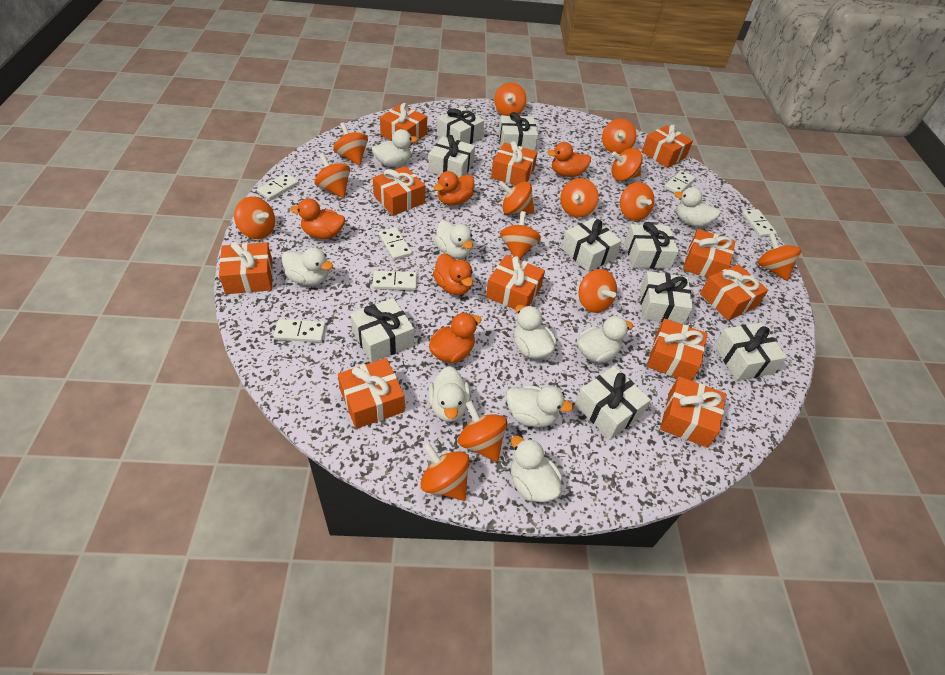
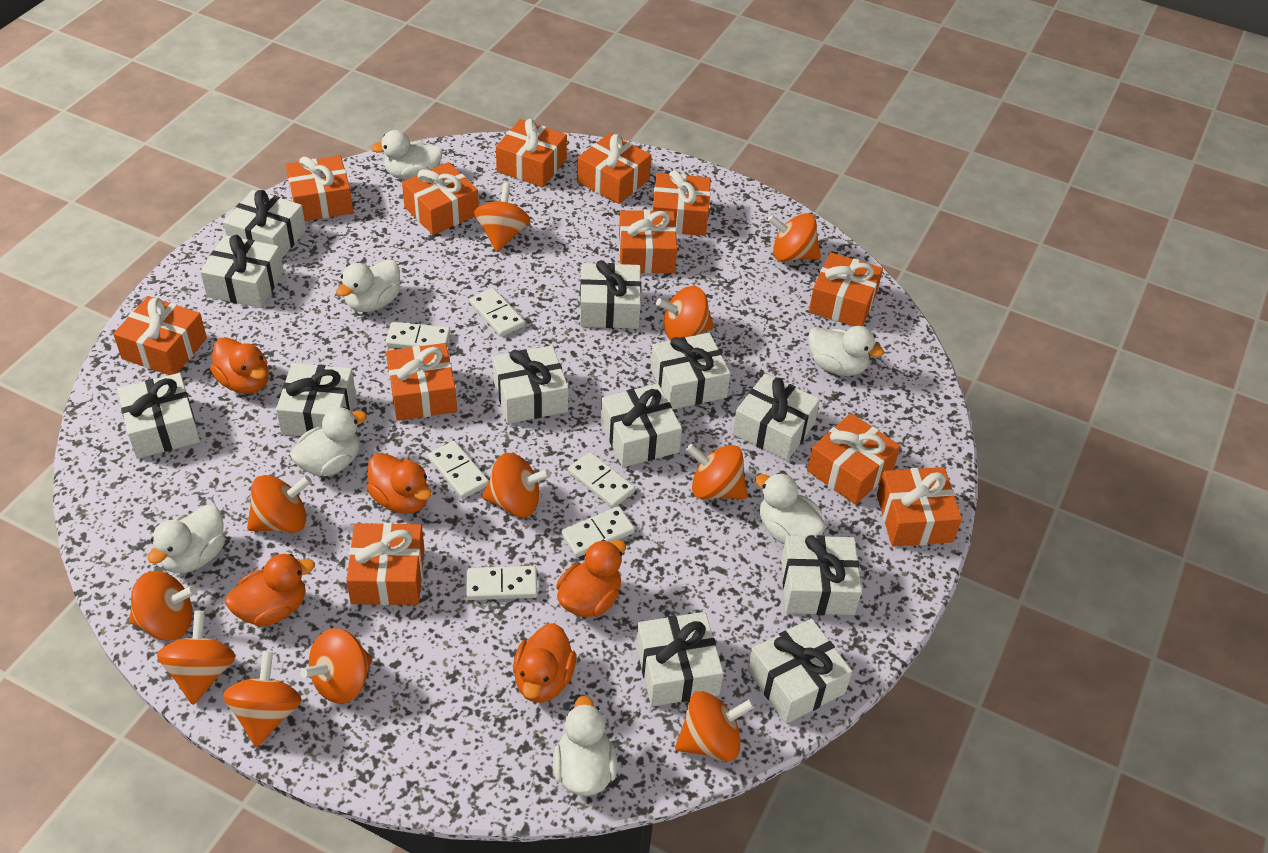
orange gift: 11 -> 12
orange spinning top: 14 -> 11
white duck: 9 -> 7
white gift: 9 -> 12

